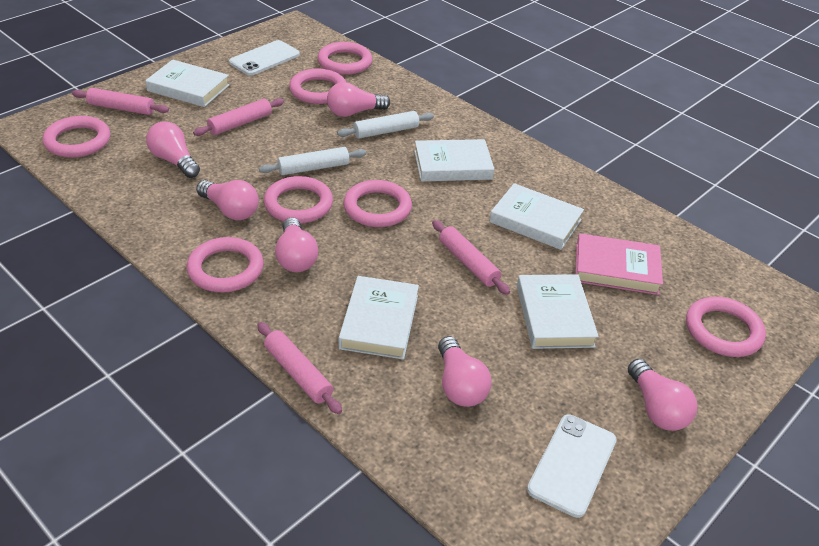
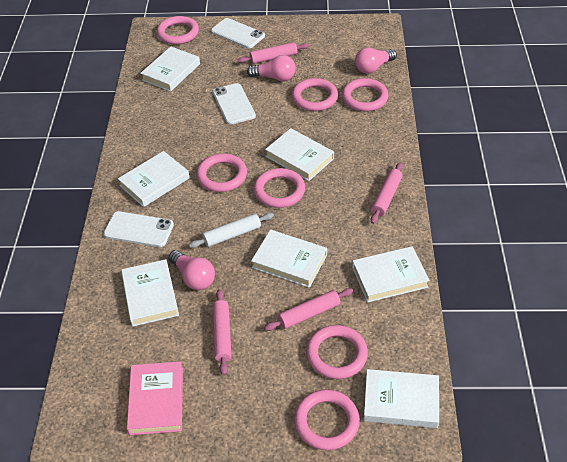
pink light bulb: 6 -> 3
white book: 5 -> 7
white phone: 2 -> 3
white rolling pin: 2 -> 1

